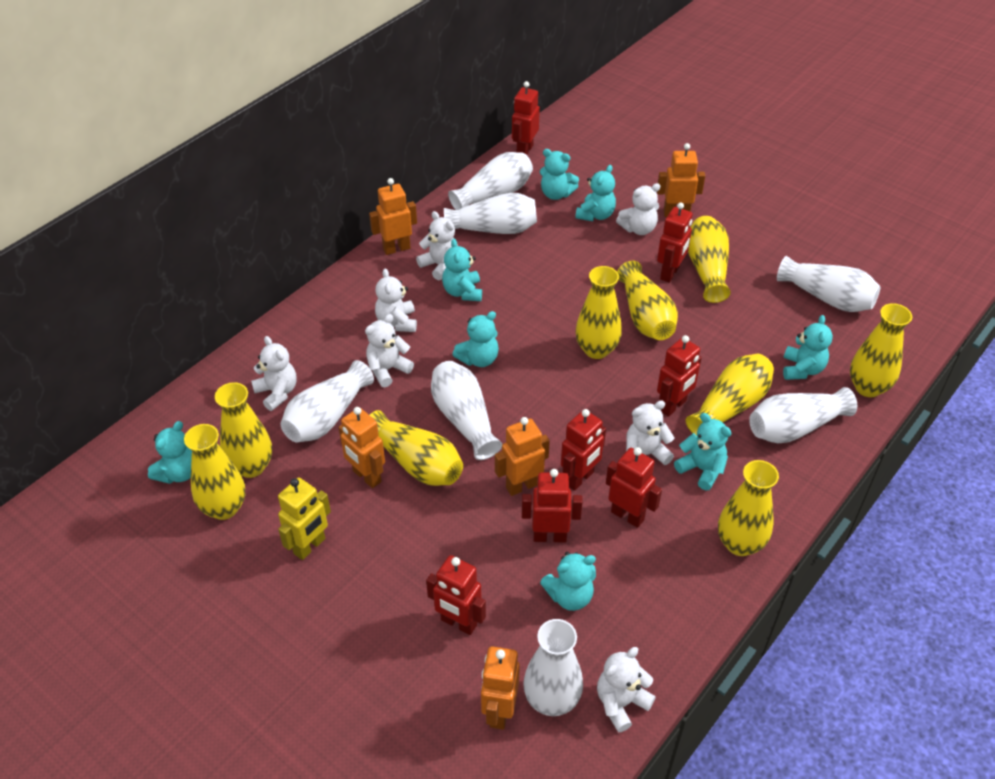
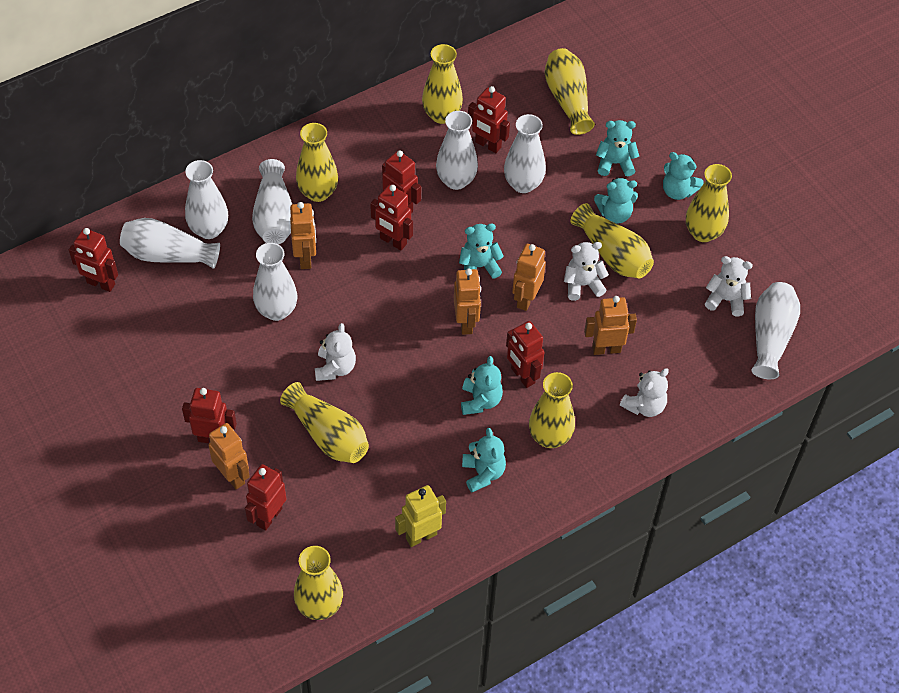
turquoise teddy bear: 8 -> 6
white teddy bear: 7 -> 4
yellow vase: 9 -> 8

